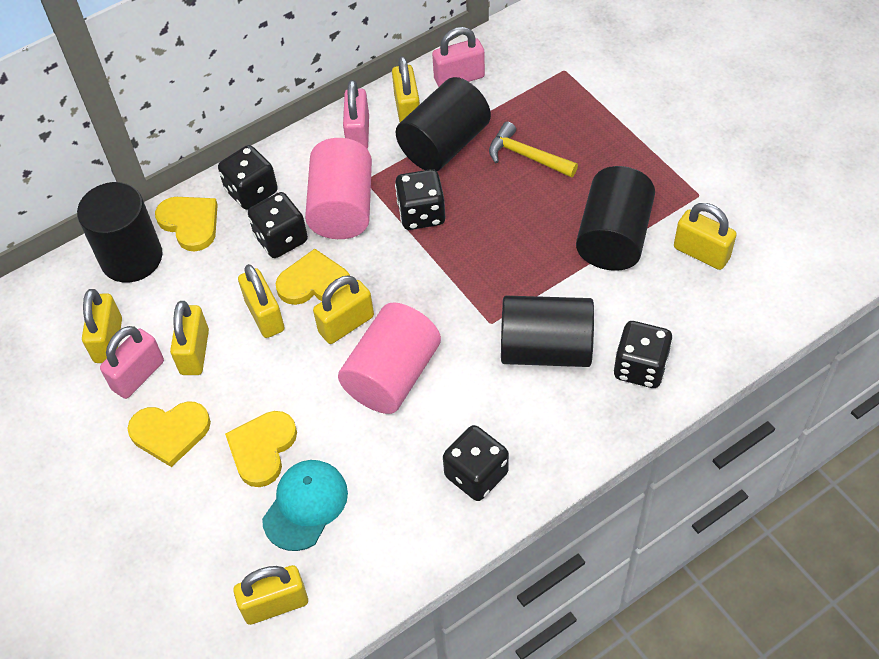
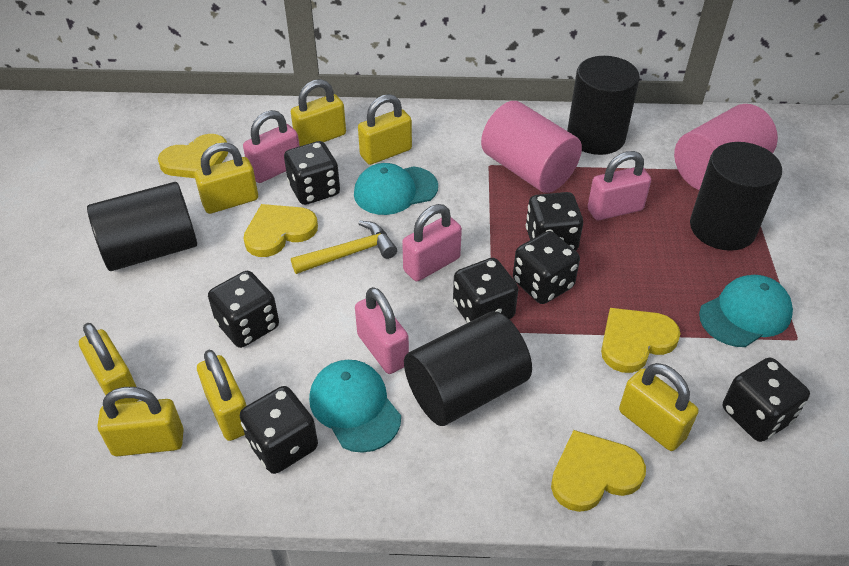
black dice: 5 -> 7
pink padlock: 3 -> 4
turquoise cap: 1 -> 3

